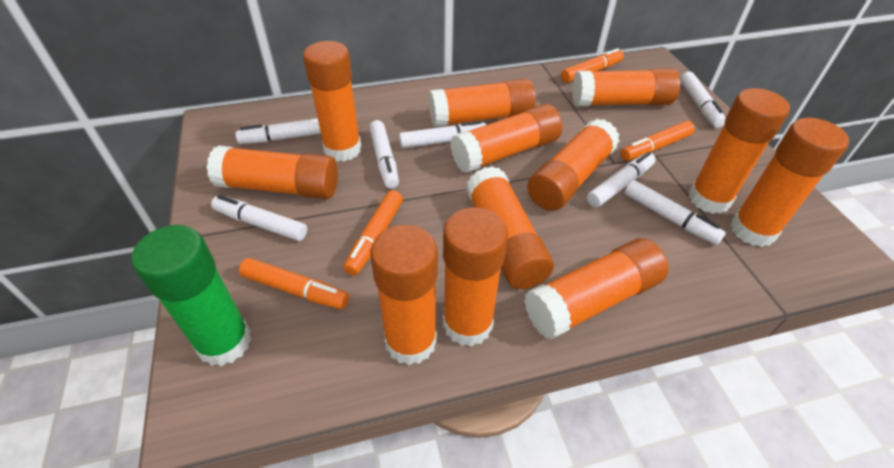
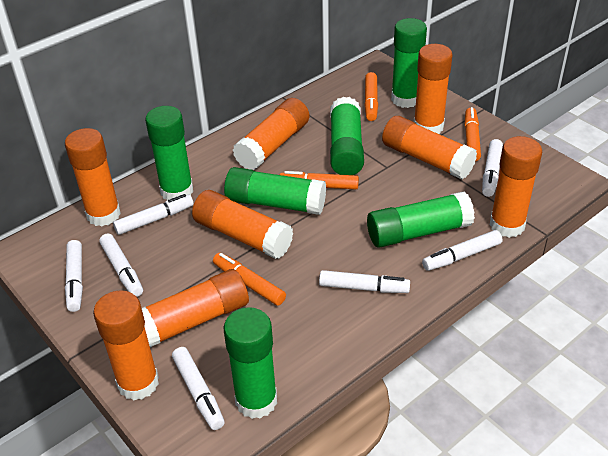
green glue stick: 1 -> 6
orange glue stick: 12 -> 8

